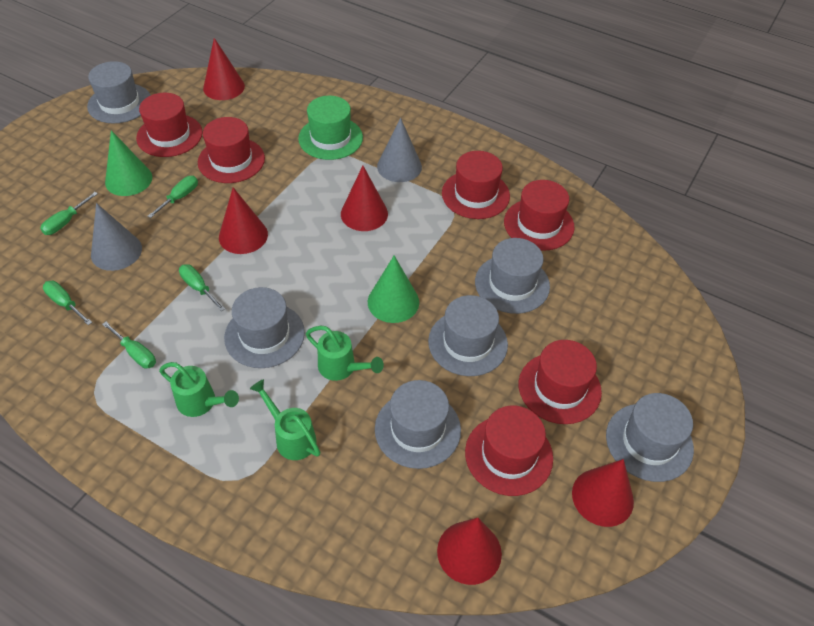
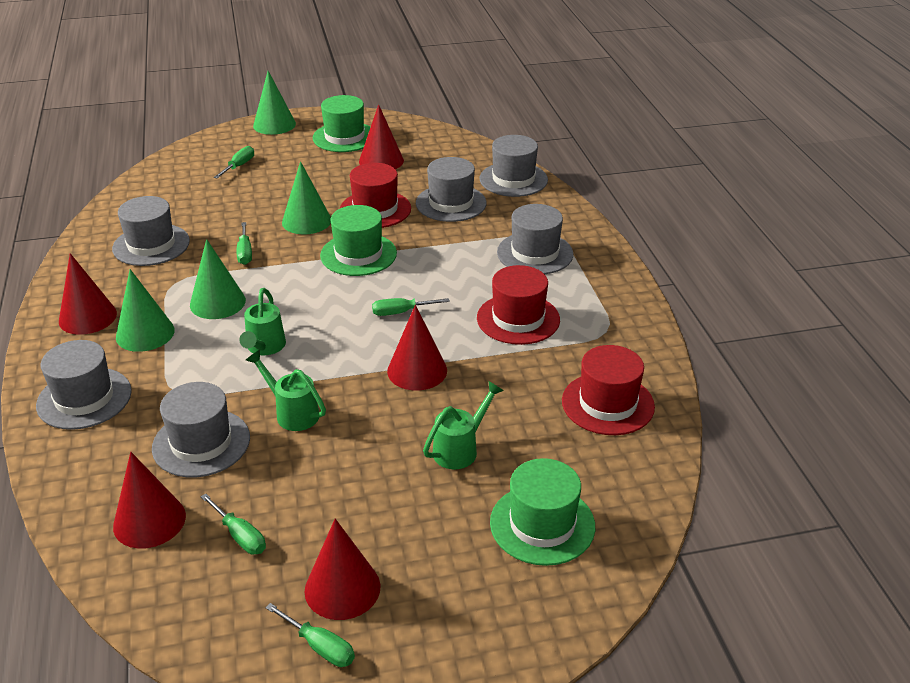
green cone: 2 -> 4
green hat: 1 -> 3
grey cone: 2 -> 0
red hat: 6 -> 3

